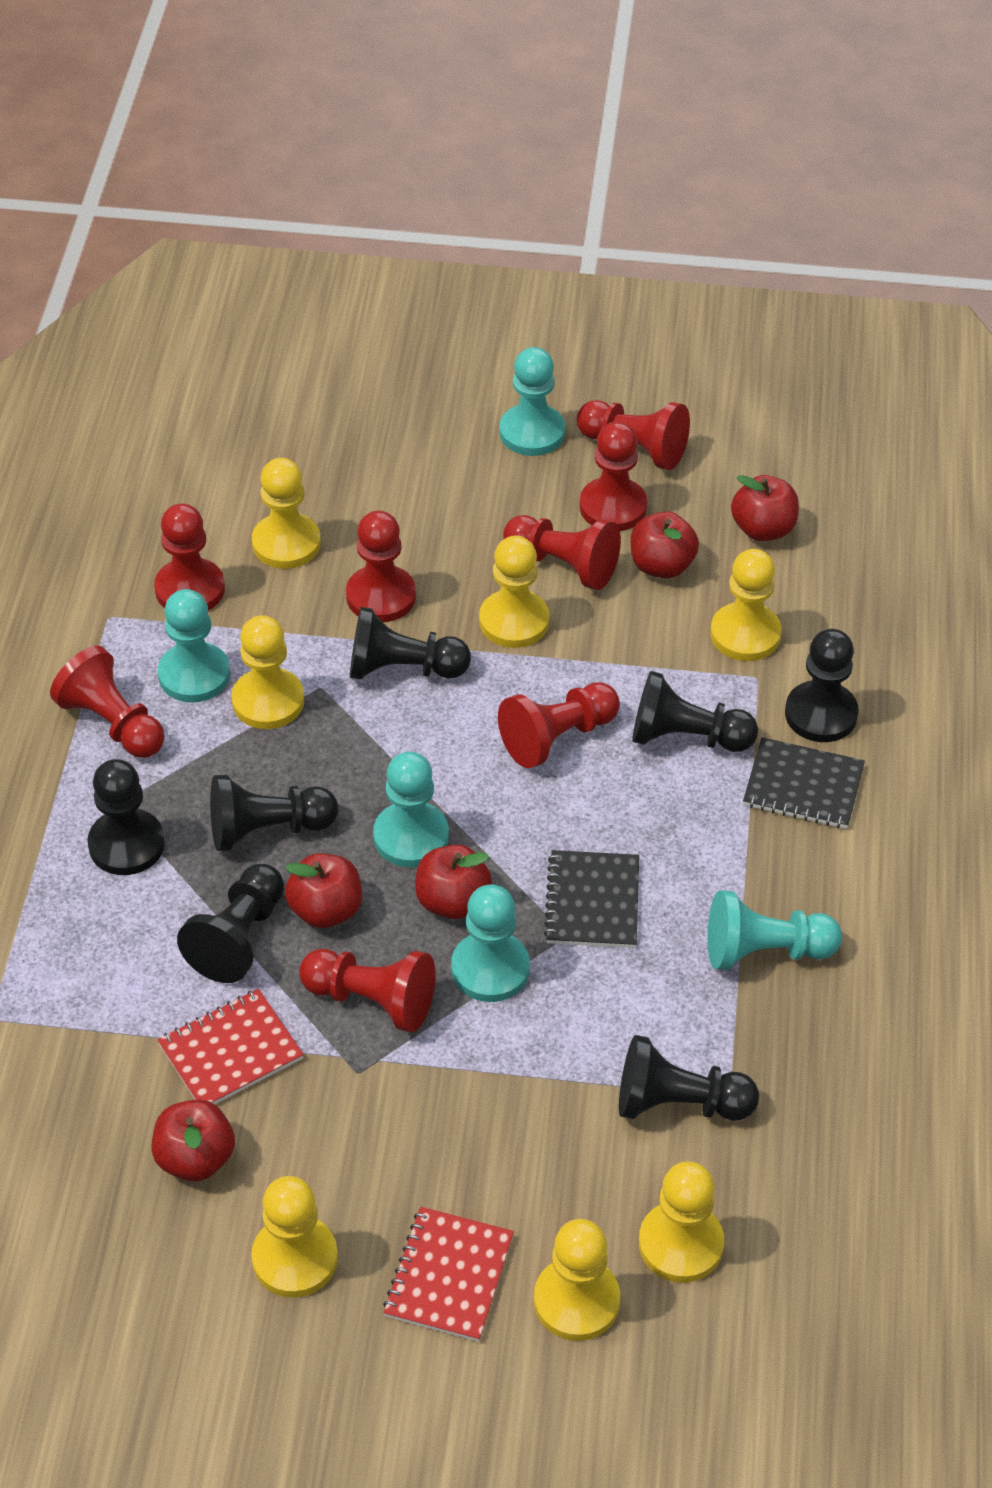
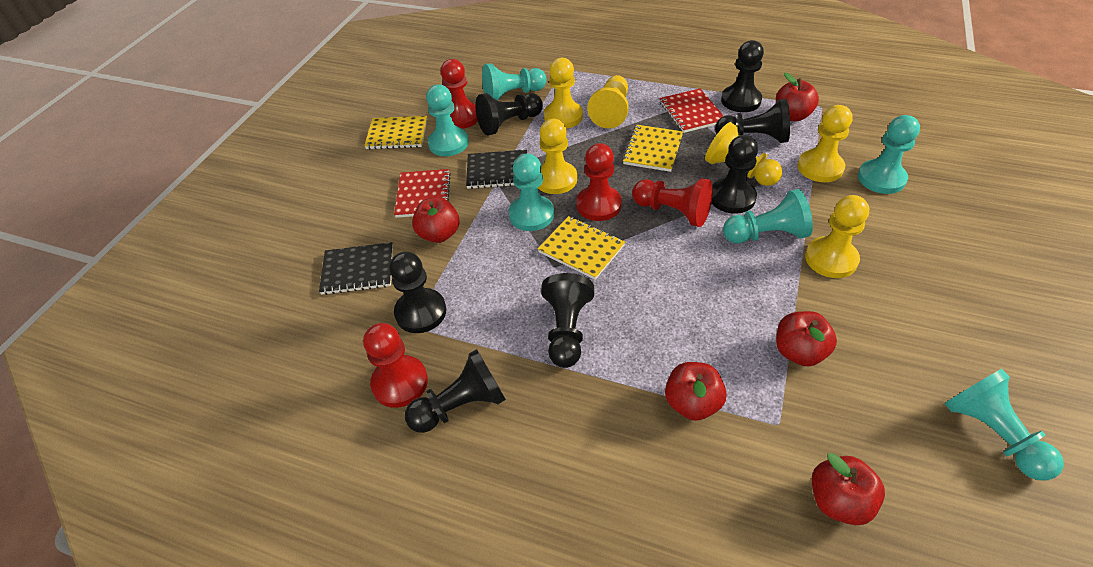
red pawn: 8 -> 4
turquoise pawn: 5 -> 6
yellow notebook: 0 -> 3
yellow pawn: 7 -> 6

